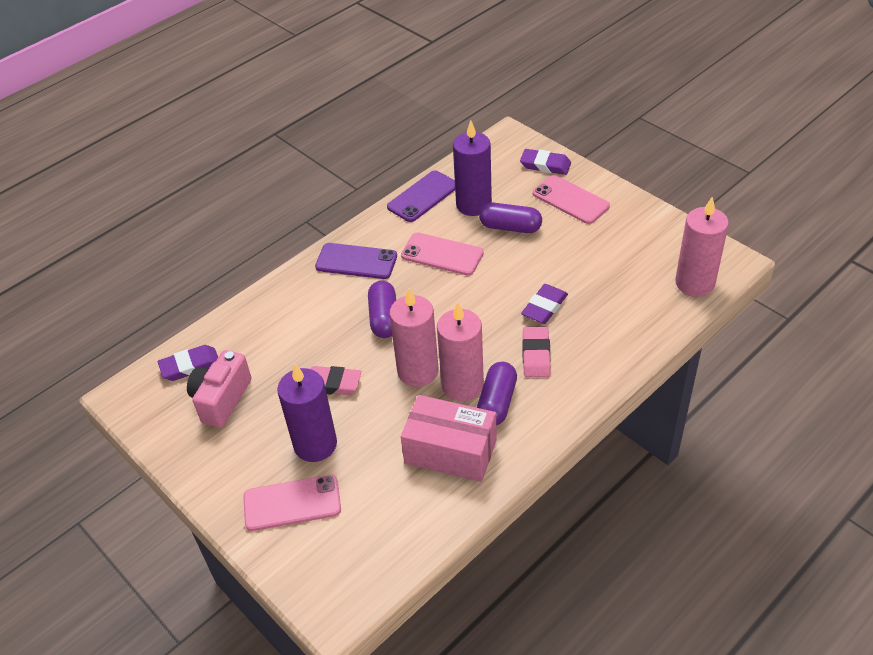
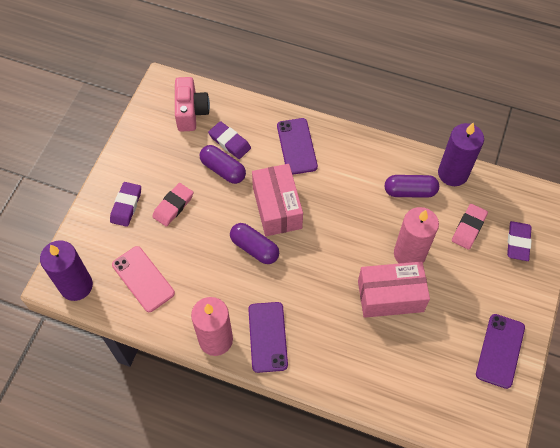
pink box: 1 -> 2
pink candle: 3 -> 2
pink phone: 3 -> 1
purple phone: 2 -> 3

